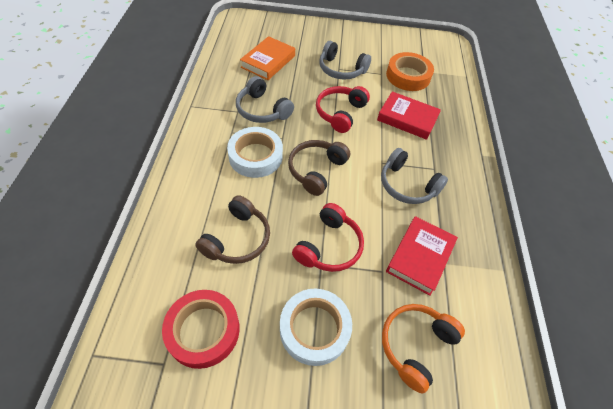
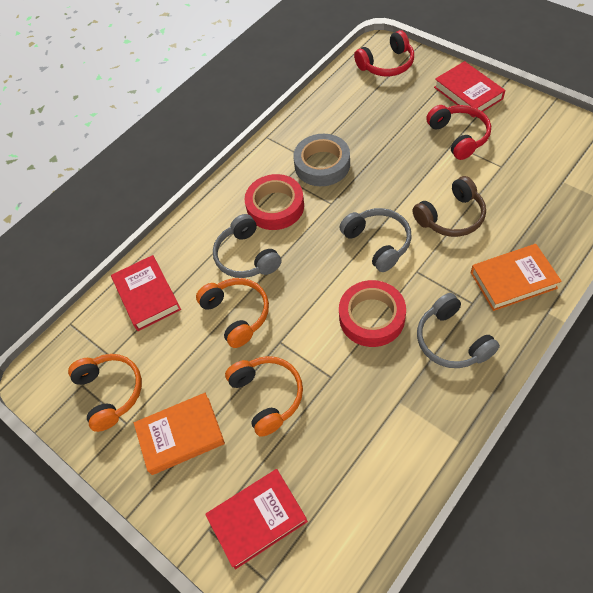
brown headphones: 2 -> 1
grey tape: 0 -> 1
orange book: 1 -> 2
orange headphones: 1 -> 3
orange tape: 1 -> 0
red book: 2 -> 3
red tape: 1 -> 2
white tape: 2 -> 0

